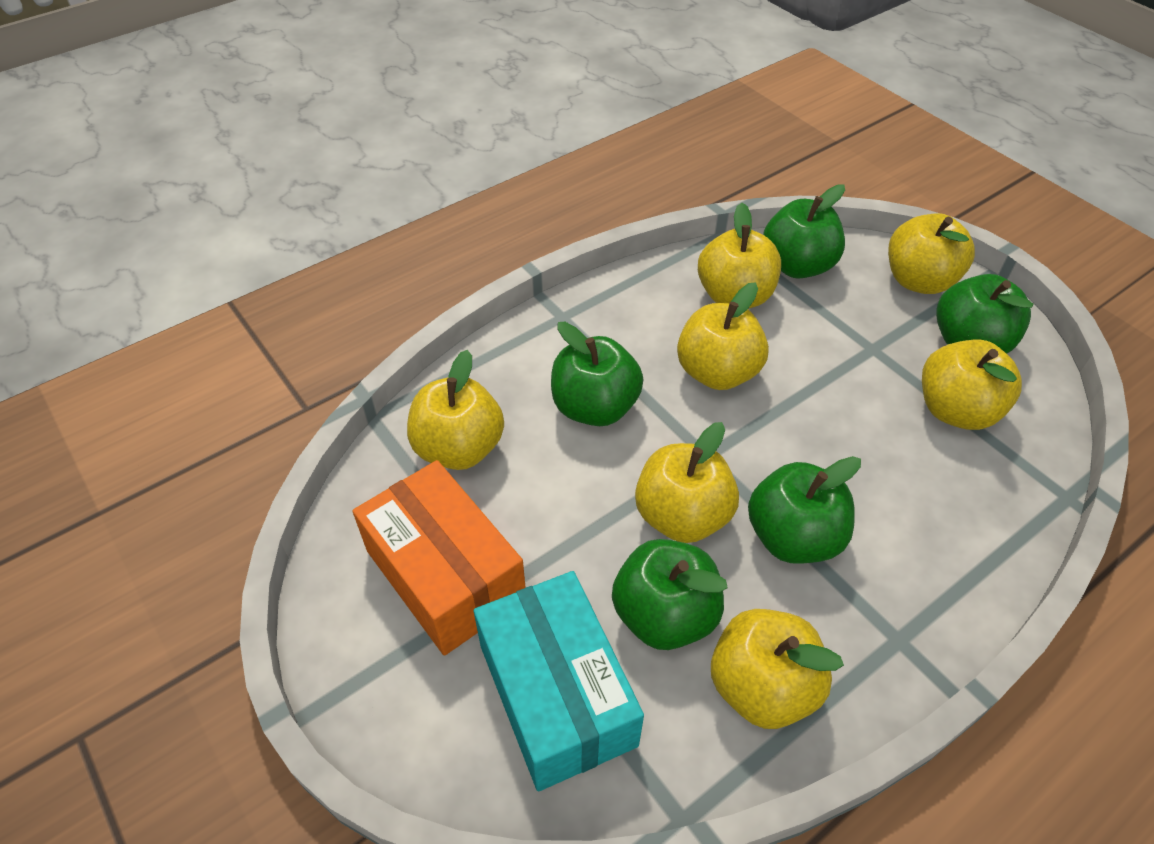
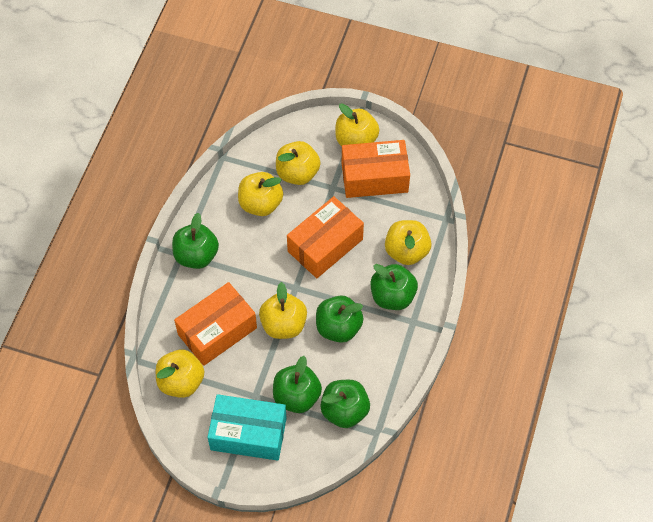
orange box: 1 -> 3
yellow apple: 7 -> 6

